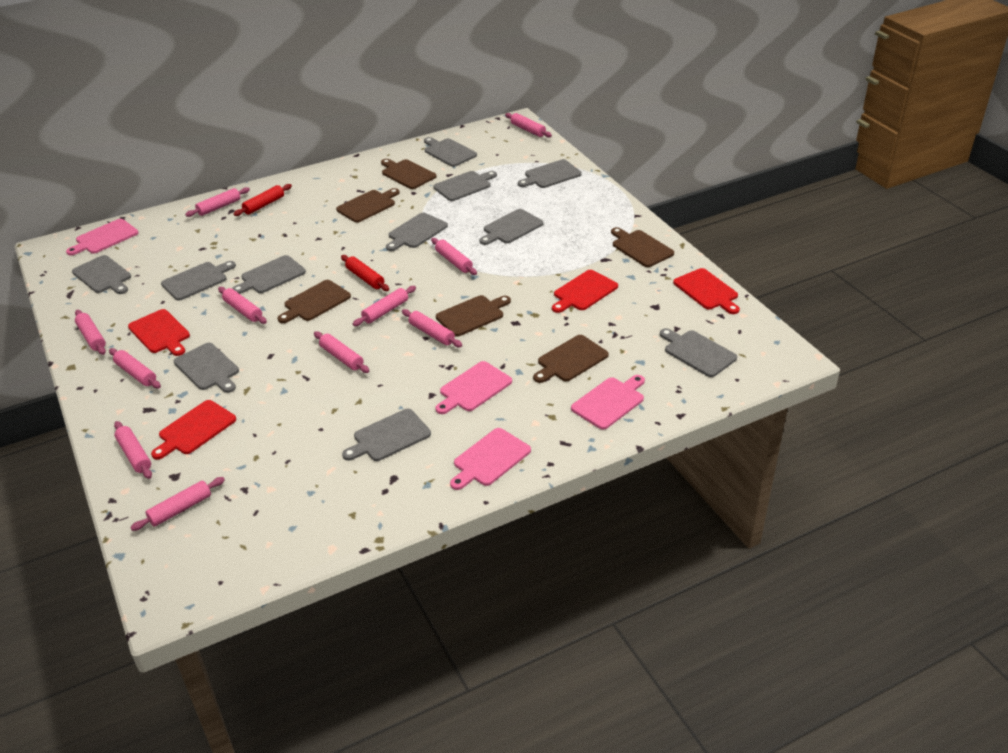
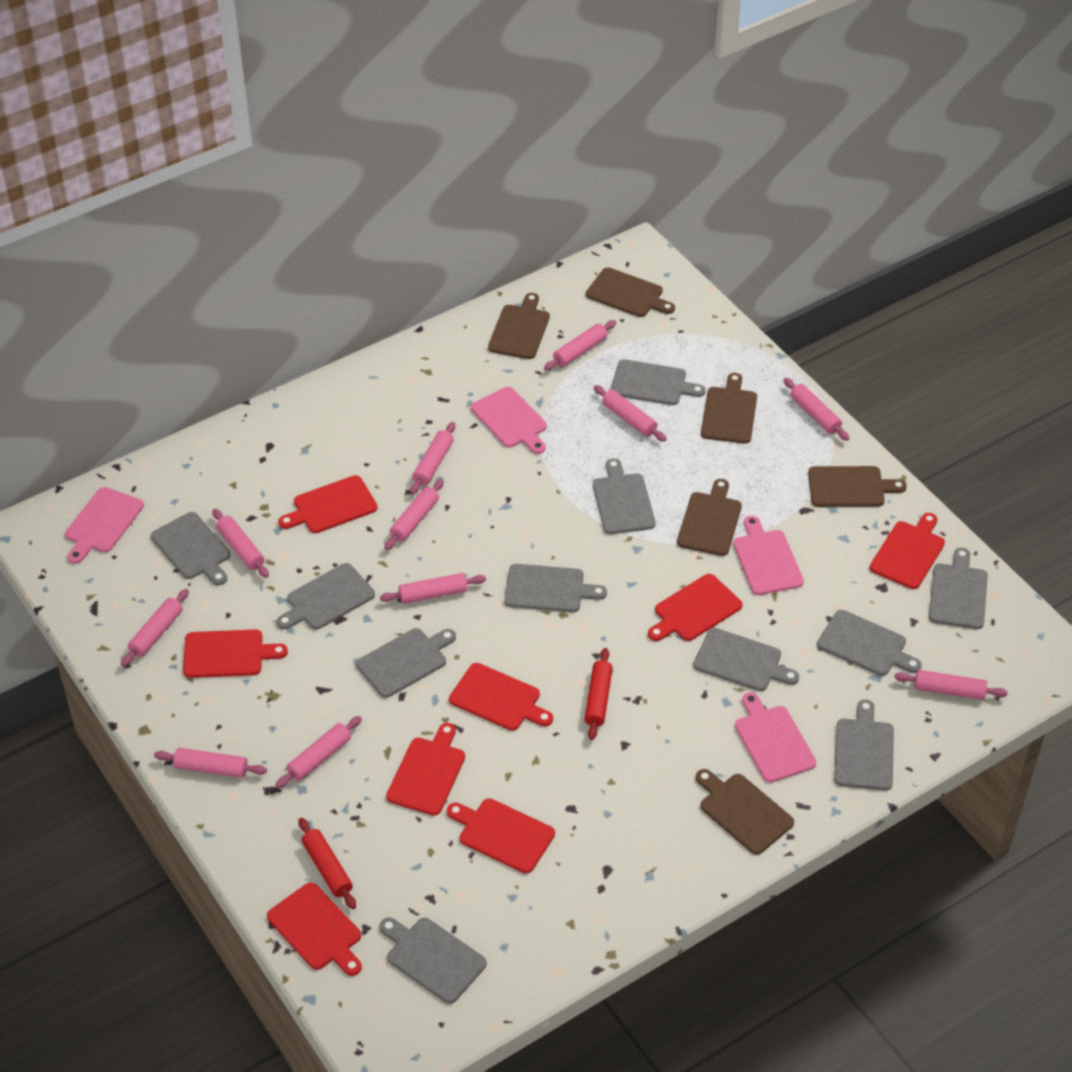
red cutting board: 4 -> 8

